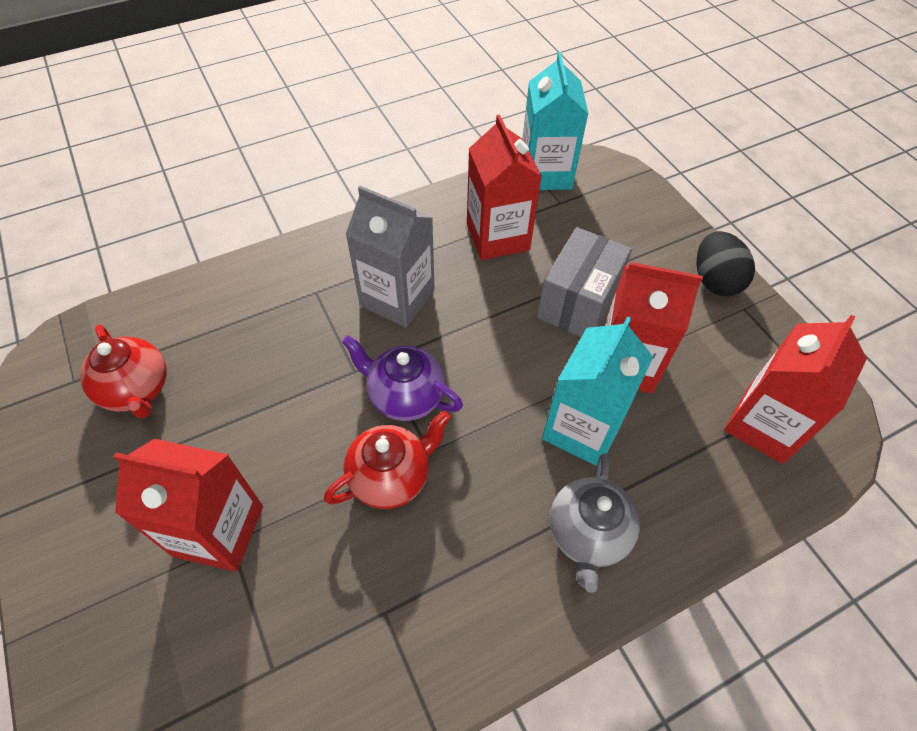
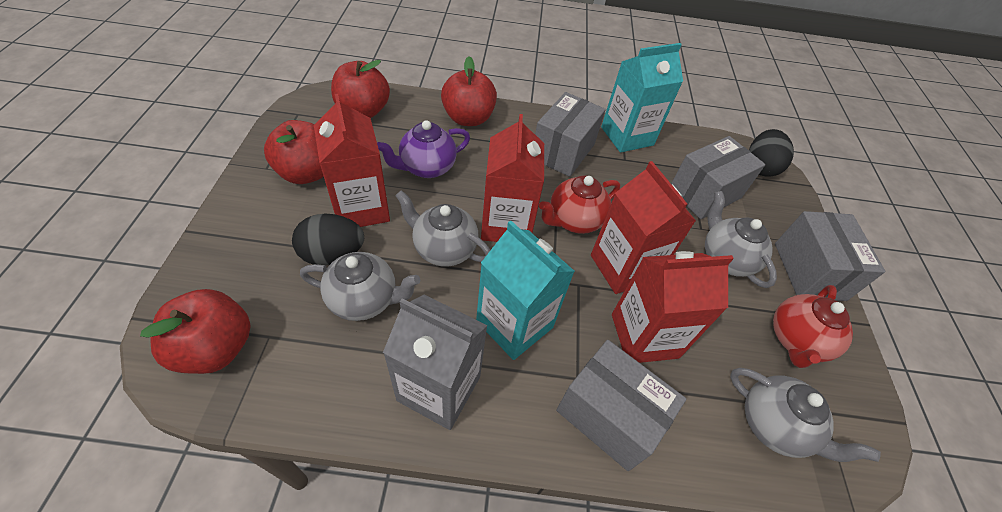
black egg: 1 -> 2
grey box: 1 -> 4
grey teapot: 1 -> 4
red apple: 0 -> 4

